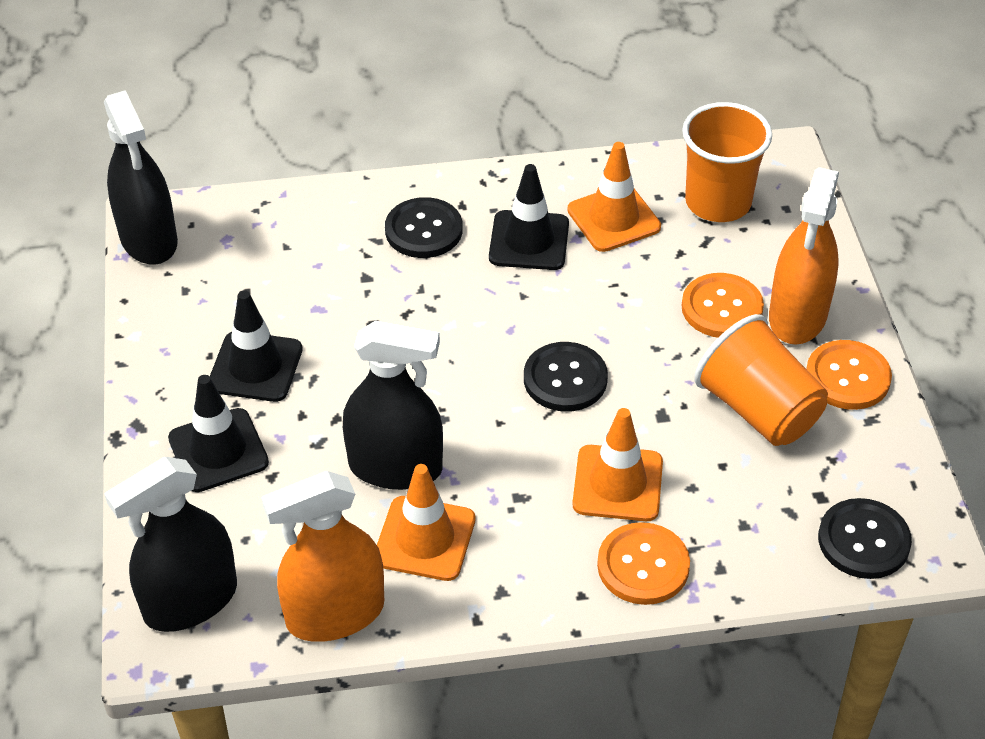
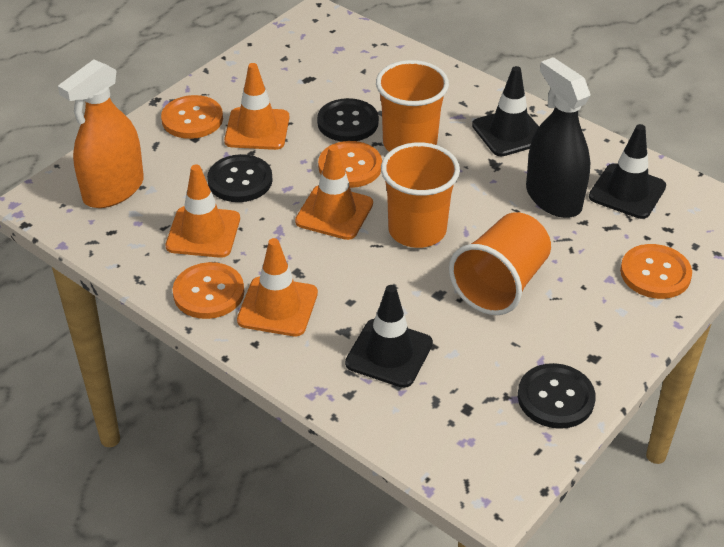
black spray bottle: 3 -> 1
orange button: 3 -> 4
orange cup: 2 -> 3
orange spray bottle: 2 -> 1
orange traffic cone: 3 -> 4

